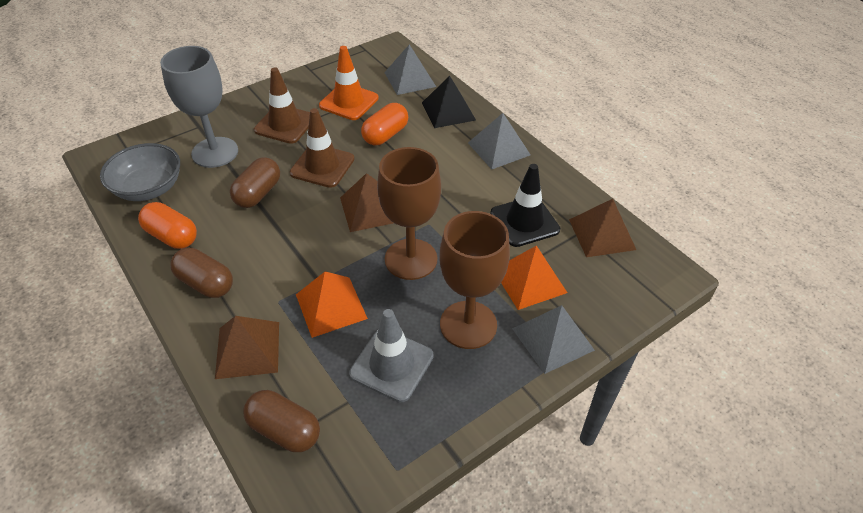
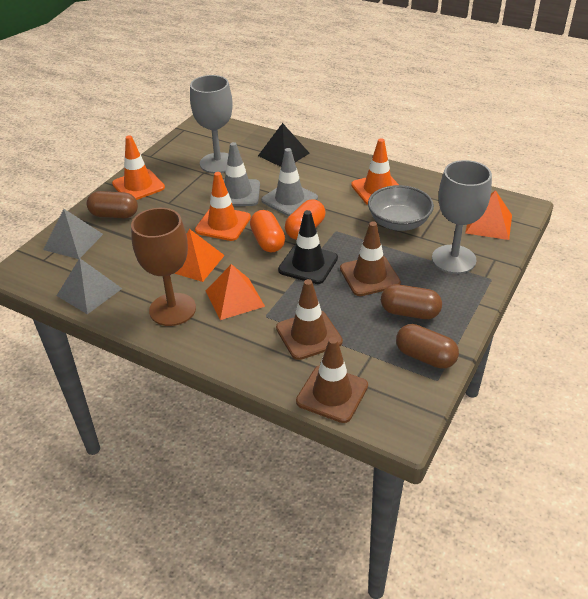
brown goblet: 2 -> 1
brown pyramid: 3 -> 0
brown traffic cone: 2 -> 3
grey goblet: 1 -> 2
grey pyramid: 3 -> 2
grey traffic cone: 1 -> 2
orange pyramid: 2 -> 3
orange traffic cone: 1 -> 3

